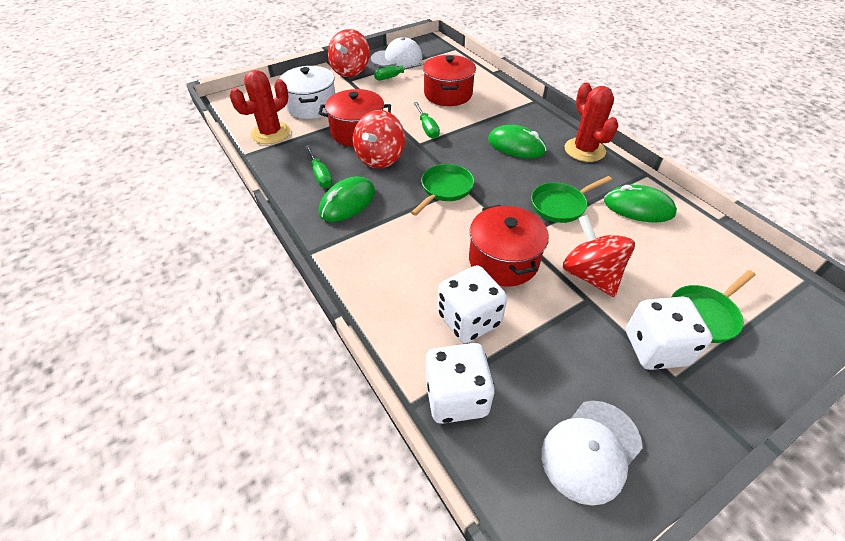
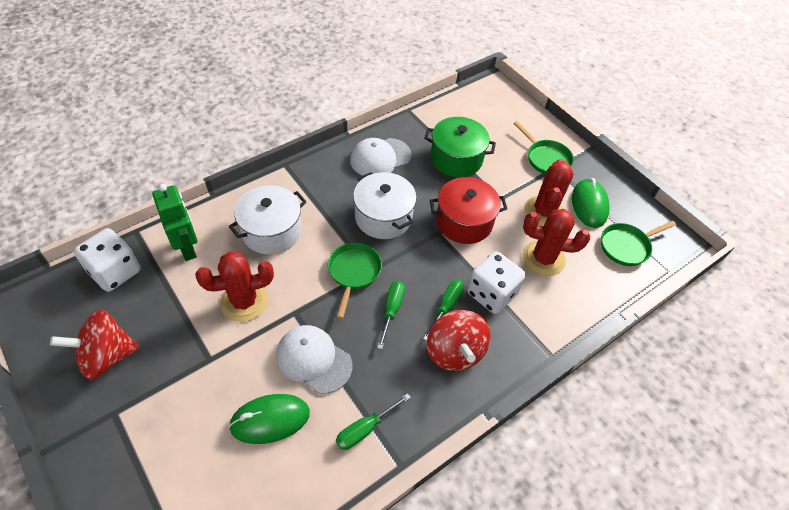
green mouse: 3 -> 2
green pot: 0 -> 1
green robot: 0 -> 1
red cactus: 2 -> 3
red pot: 3 -> 1
red spinning top: 3 -> 2
white dice: 3 -> 2
white pot: 1 -> 2

